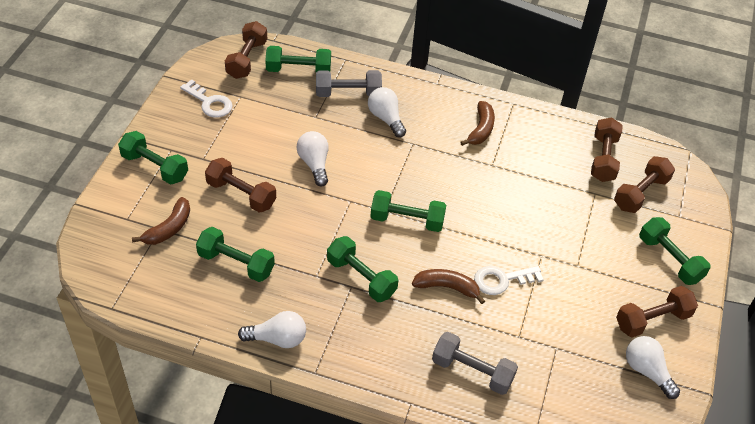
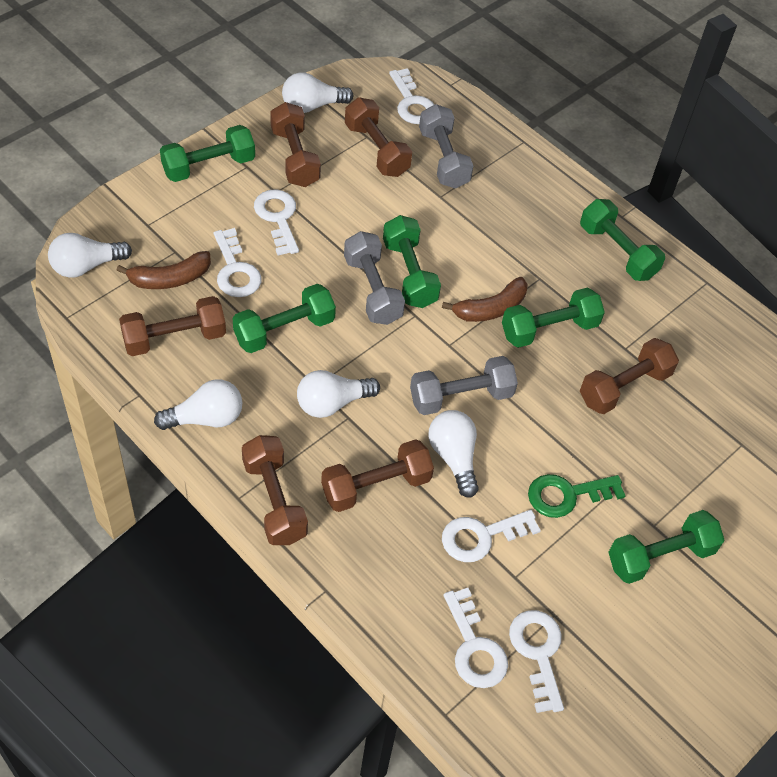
brown banana: 3 -> 2
brown dumbbell: 5 -> 6
green key: 0 -> 1
grey dumbbell: 2 -> 3
white key: 2 -> 6
white light bulb: 4 -> 5

